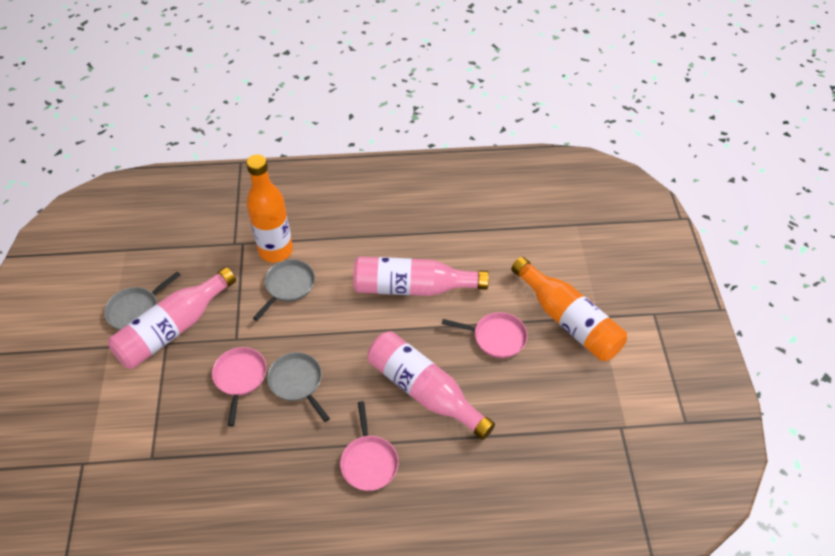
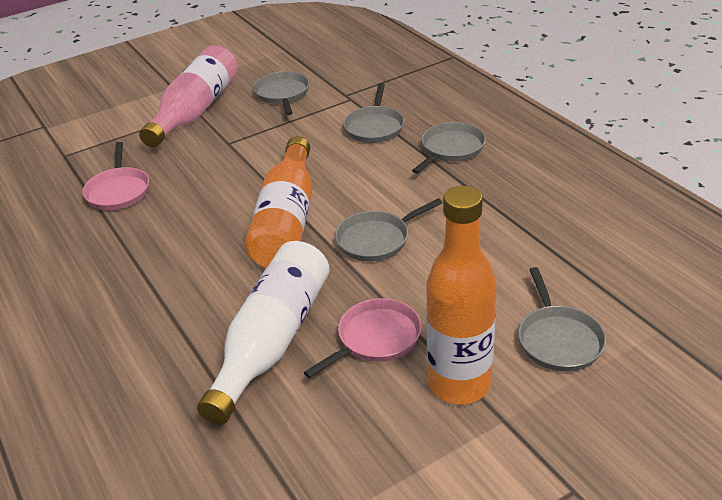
grey pan: 3 -> 5
pink bottle: 3 -> 1
pink pan: 3 -> 2
white bottle: 0 -> 1

